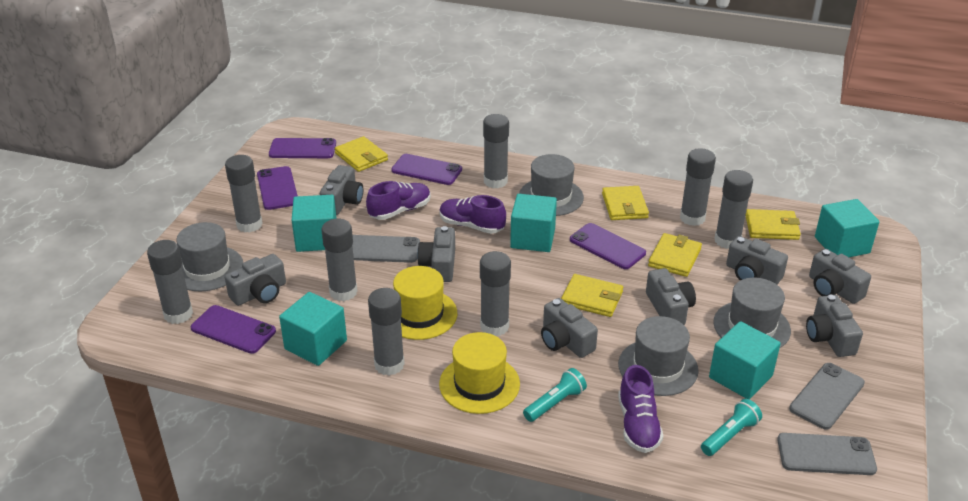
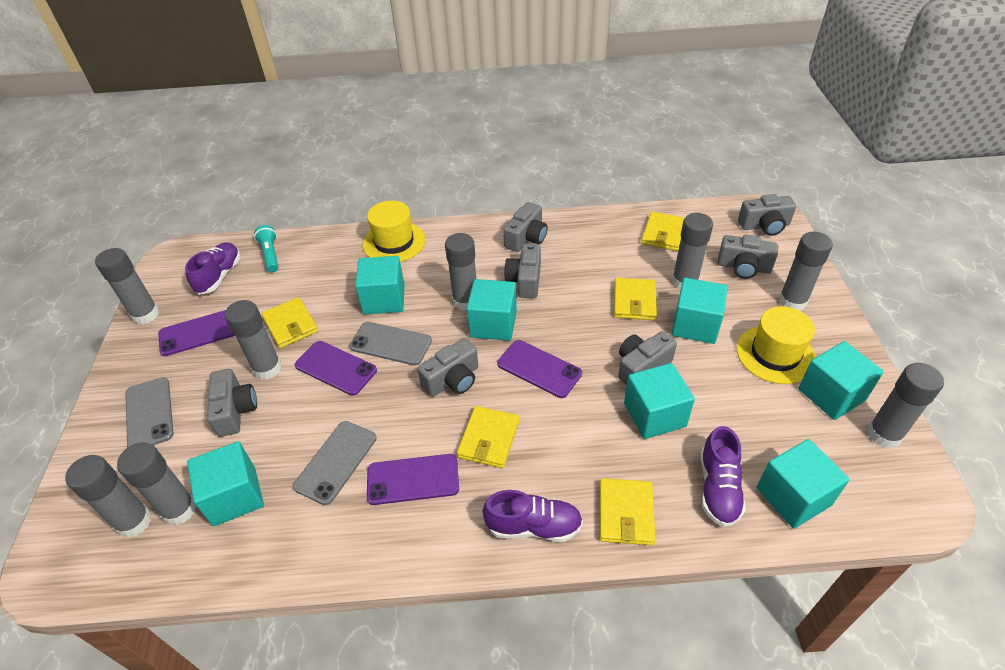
grey camera: 8 -> 7
grey hat: 4 -> 0
purple phone: 5 -> 4
turquoise cube: 5 -> 7
turquoise flashlight: 2 -> 1

